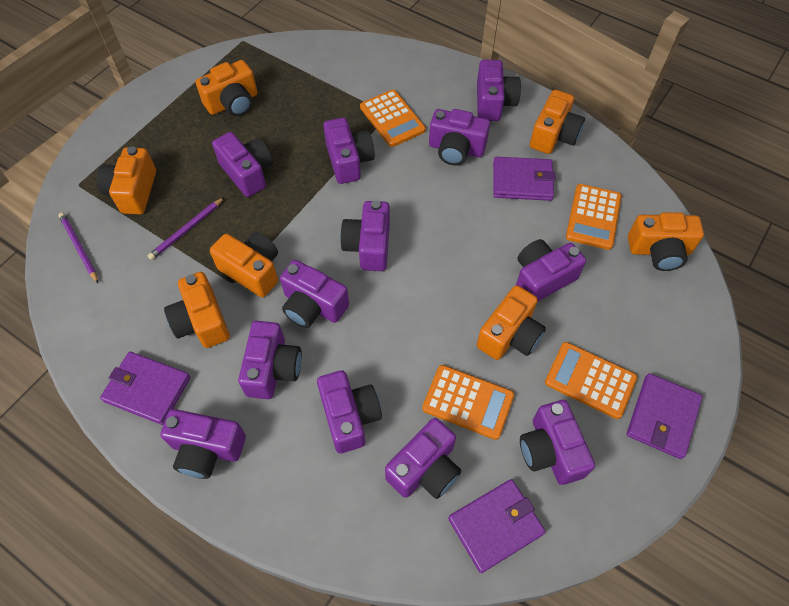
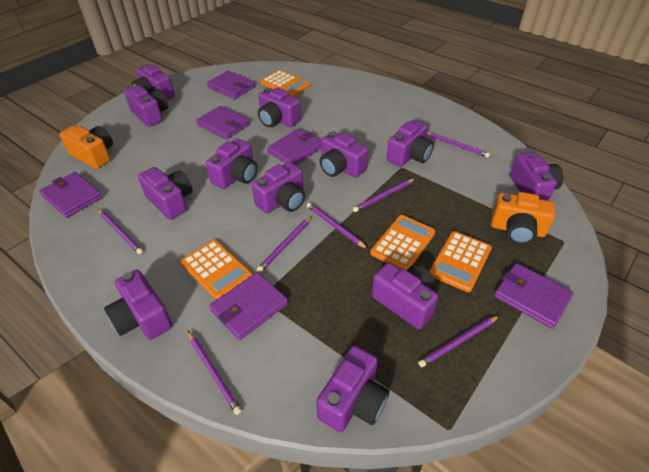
orange camera: 7 -> 2
purple pencil: 2 -> 7
purple wallet: 4 -> 6

